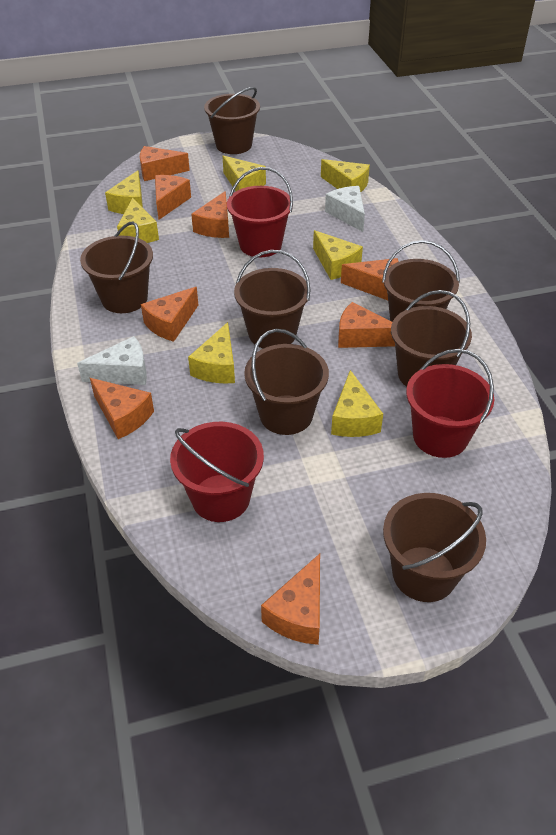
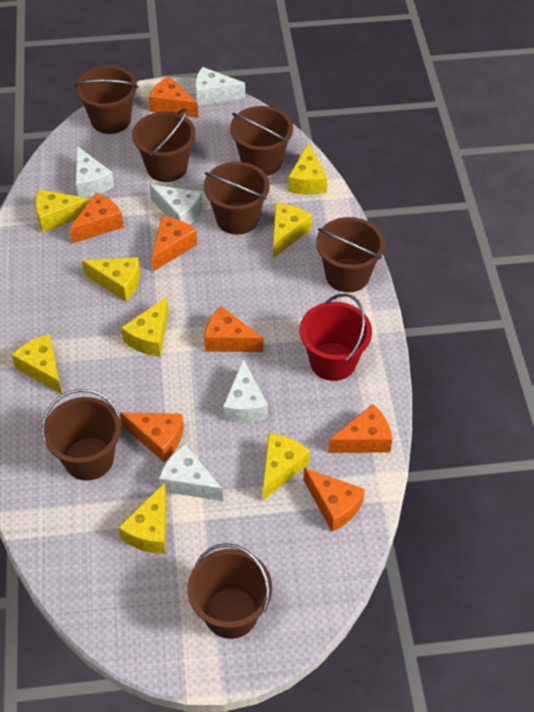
orange cheese: 8 -> 7
red bucket: 3 -> 1
white cheese: 2 -> 5
yellow cheese: 7 -> 8

